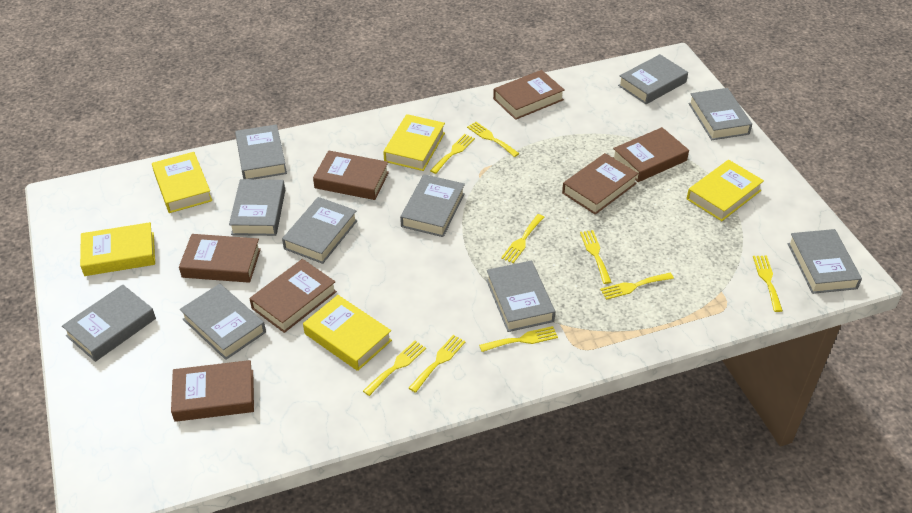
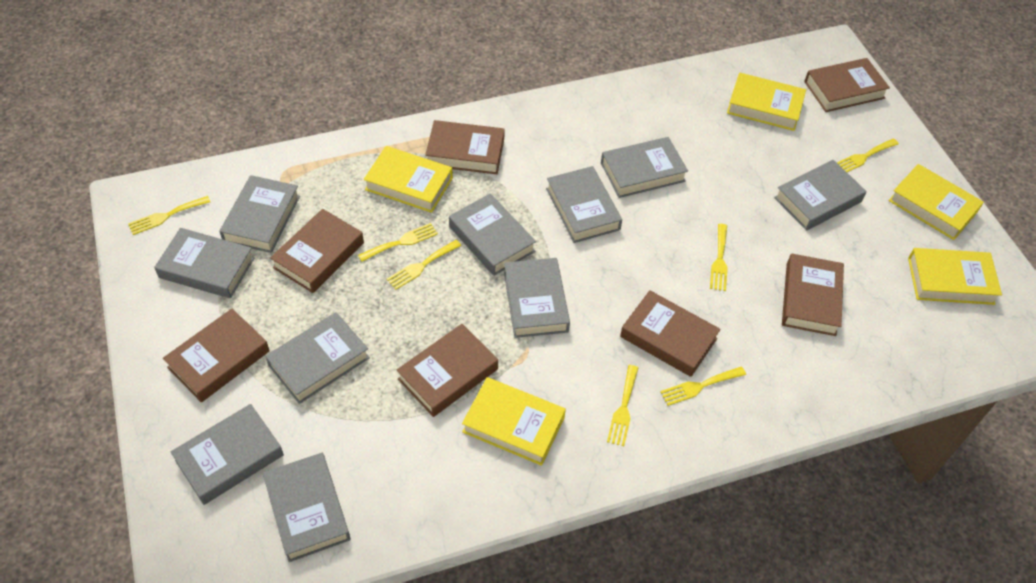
yellow fork: 9 -> 7

